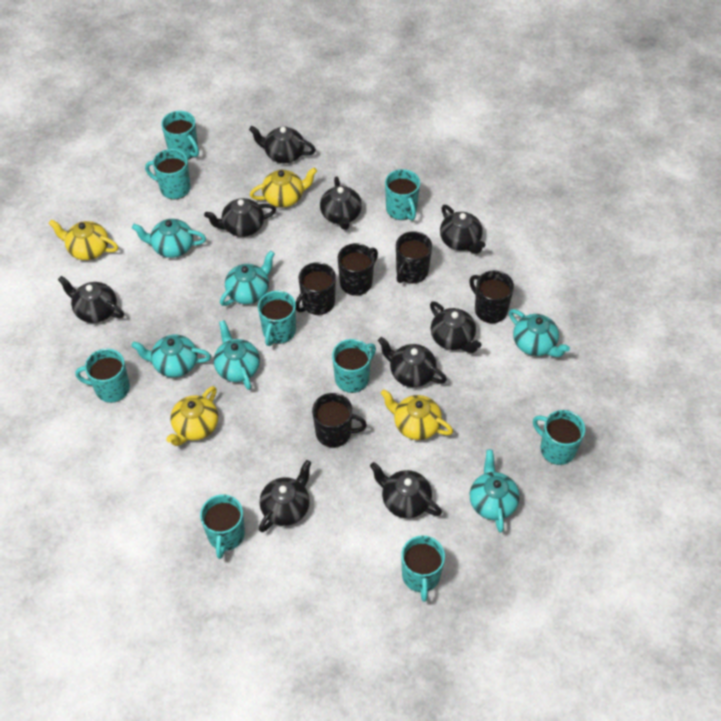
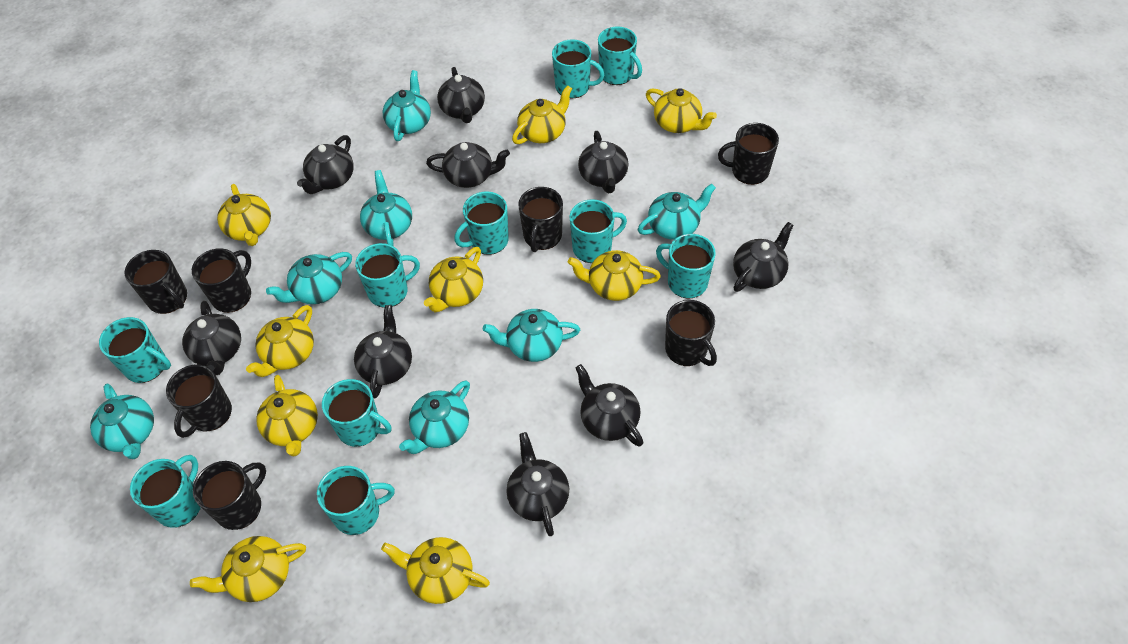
black mug: 5 -> 7
turquoise mug: 9 -> 10
turquoise teapot: 6 -> 7
yellow teapot: 4 -> 9

